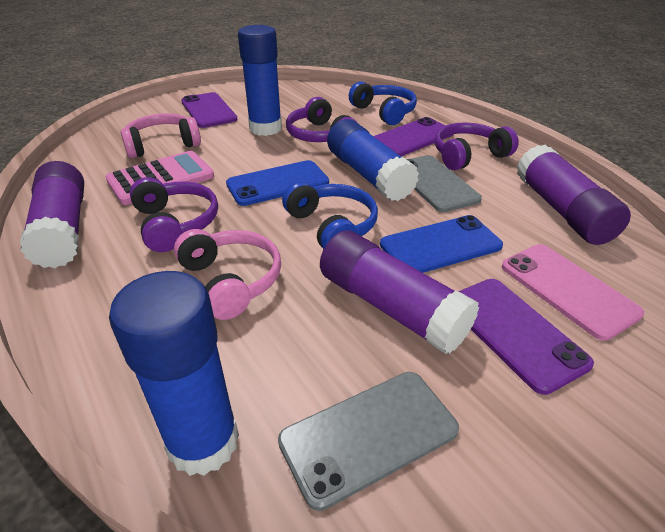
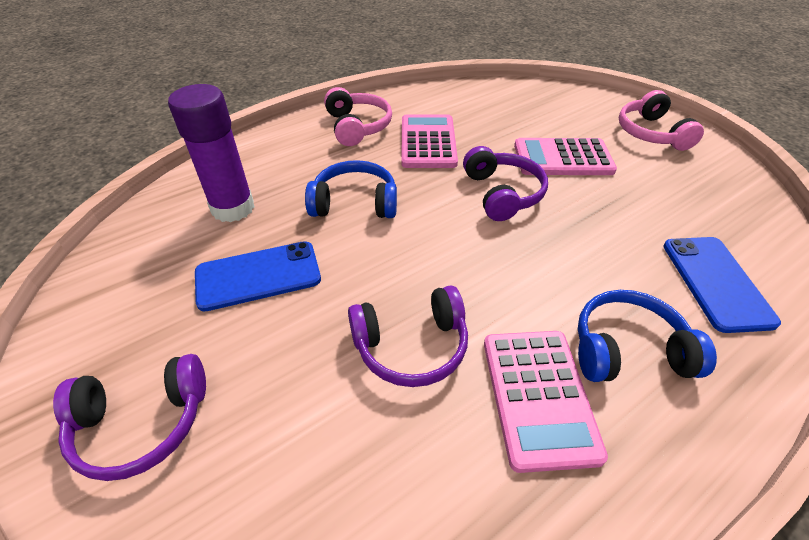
blue glue stick: 3 -> 0
grey phone: 2 -> 0
pink calculator: 1 -> 3
pink phone: 1 -> 0
purple glue stick: 3 -> 1
purple phone: 3 -> 0

